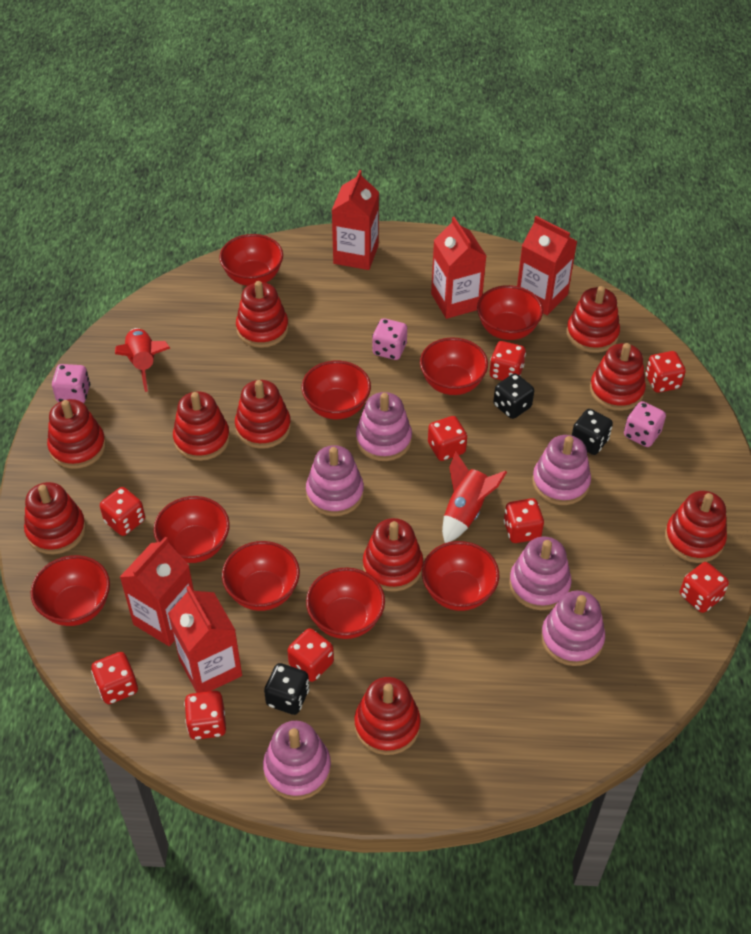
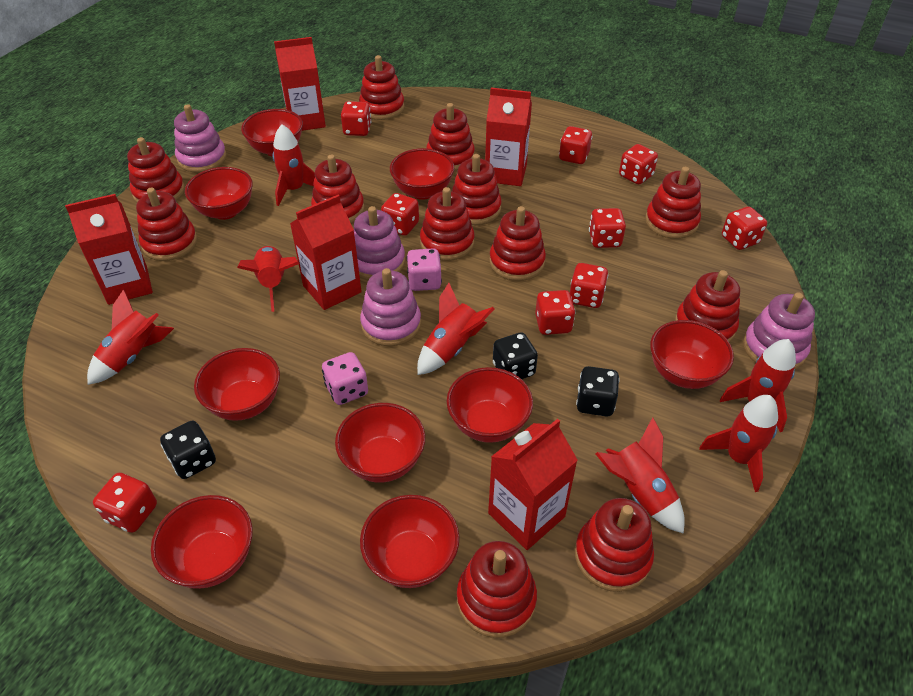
pink dice: 3 -> 2
pink stacking toy: 6 -> 4
red rocket: 2 -> 7
red stacking toy: 10 -> 12

